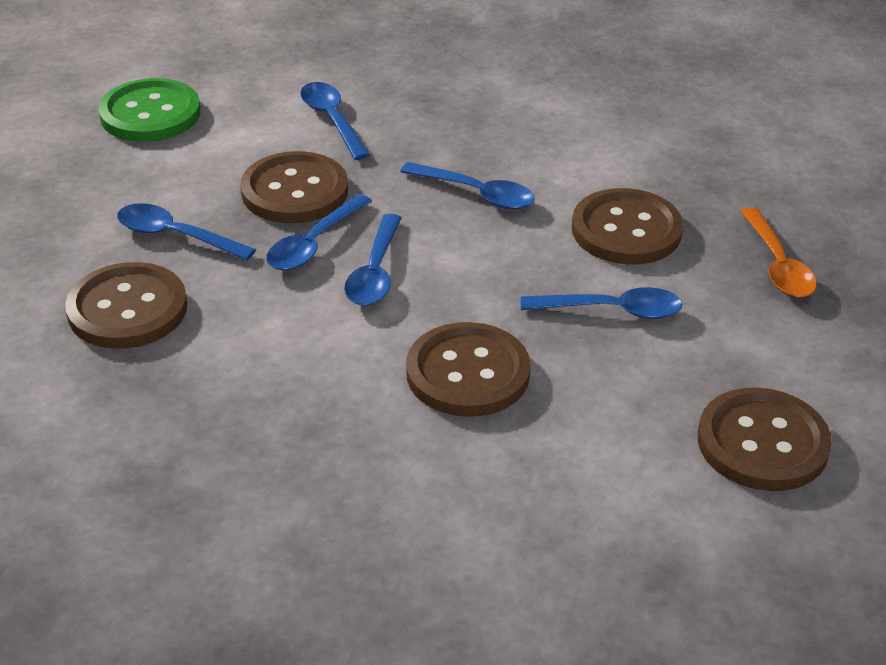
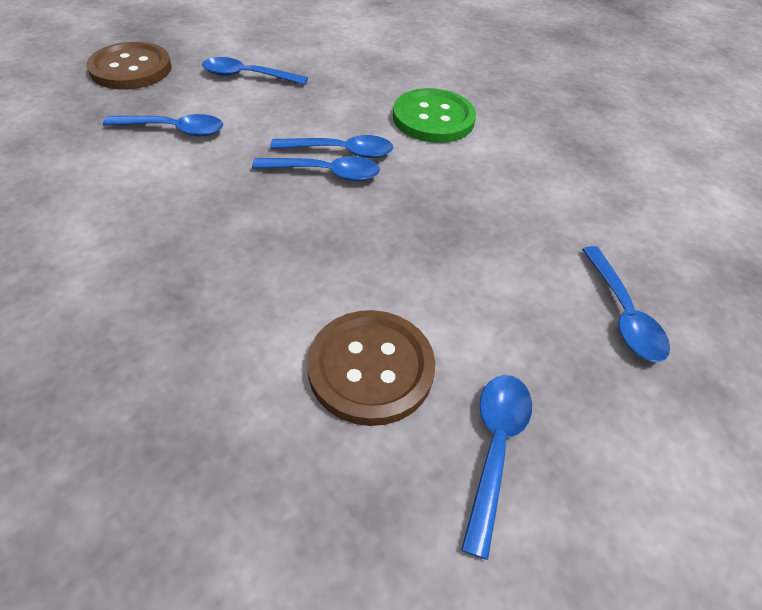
brown button: 5 -> 2
orange spoon: 1 -> 0

